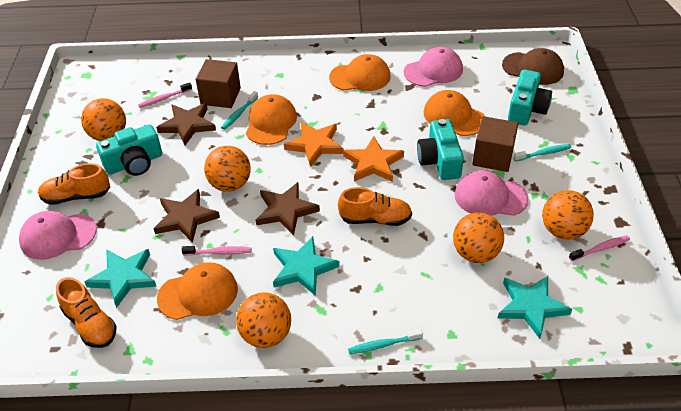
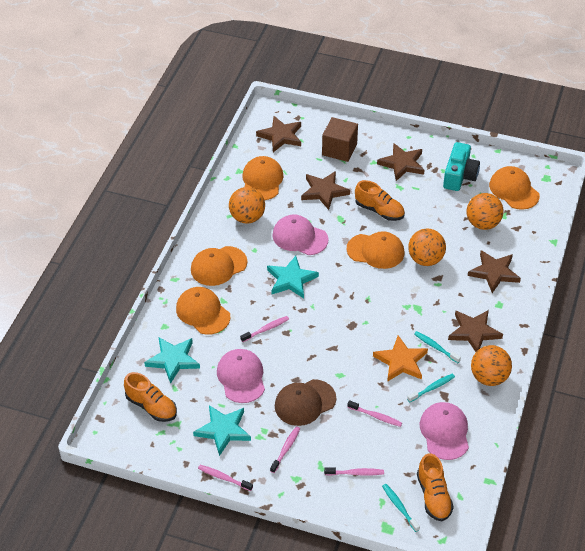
brown cube: 2 -> 1
brown star: 3 -> 5
orange ball: 5 -> 4
orange cap: 4 -> 5
orange star: 2 -> 1
pink toothbrush: 3 -> 5
turquoise camera: 3 -> 1

